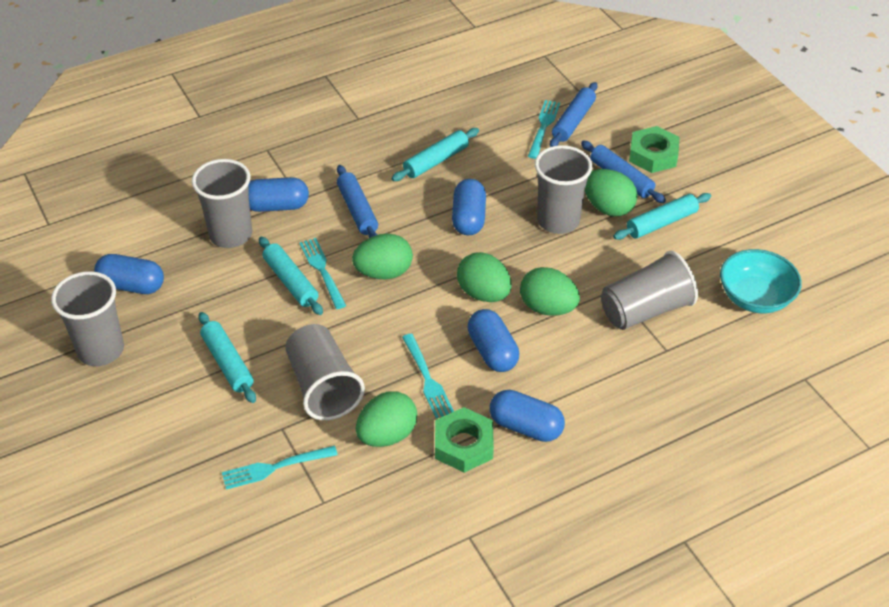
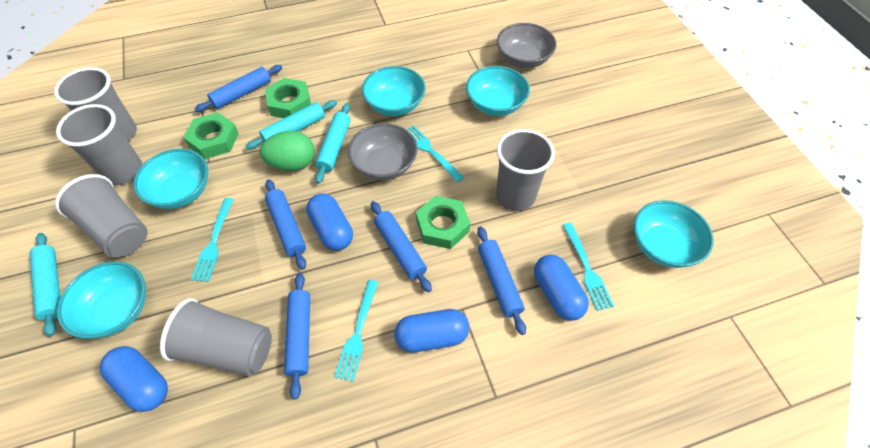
blue capsule: 5 -> 4
blue rolling pin: 3 -> 5
green egg: 5 -> 1
green nut: 2 -> 3
grey bowl: 0 -> 2
turquoise bowl: 1 -> 5
turquoise rolling pin: 4 -> 3

